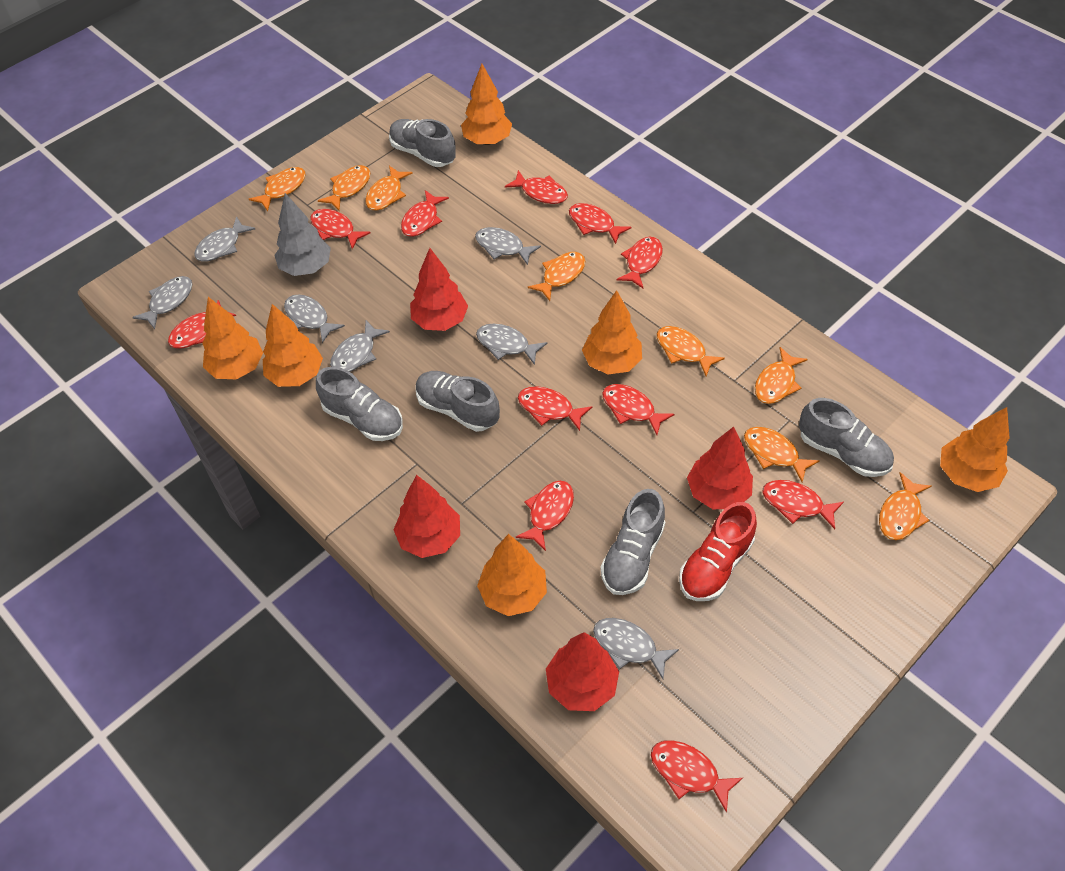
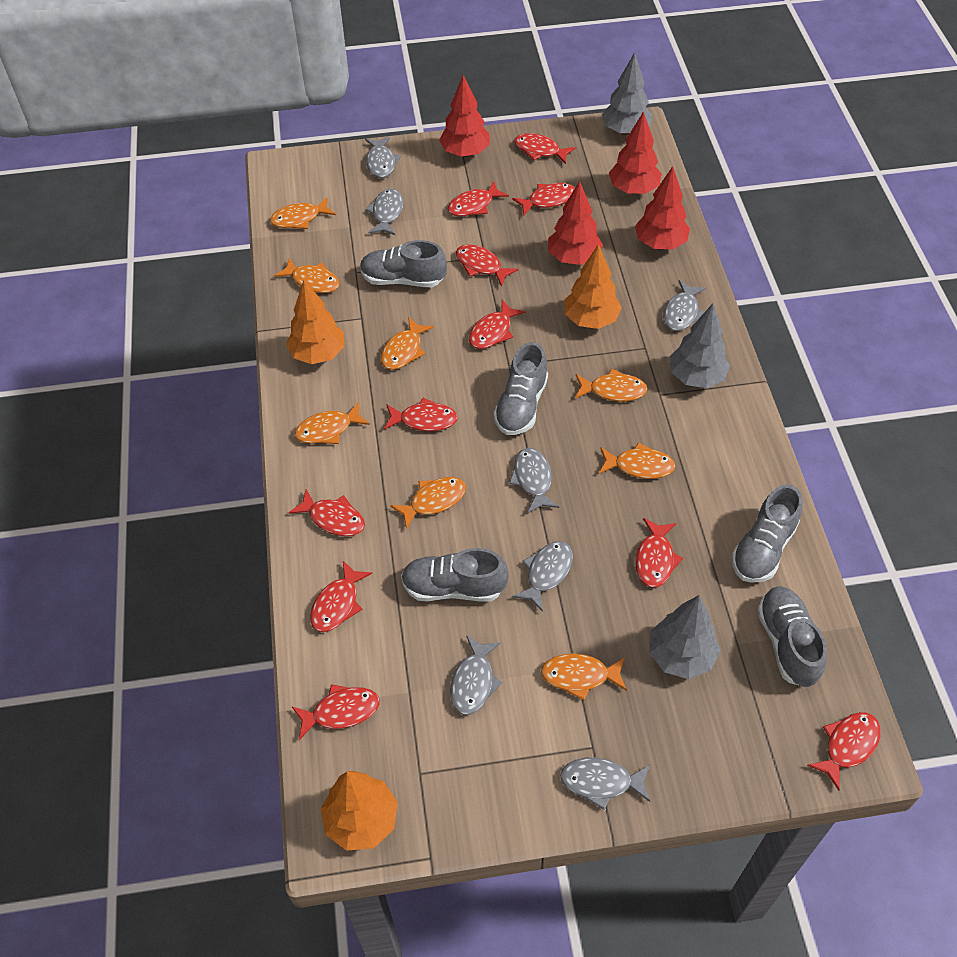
grey tree: 1 -> 3
orange tree: 6 -> 3
red shoe: 1 -> 0

